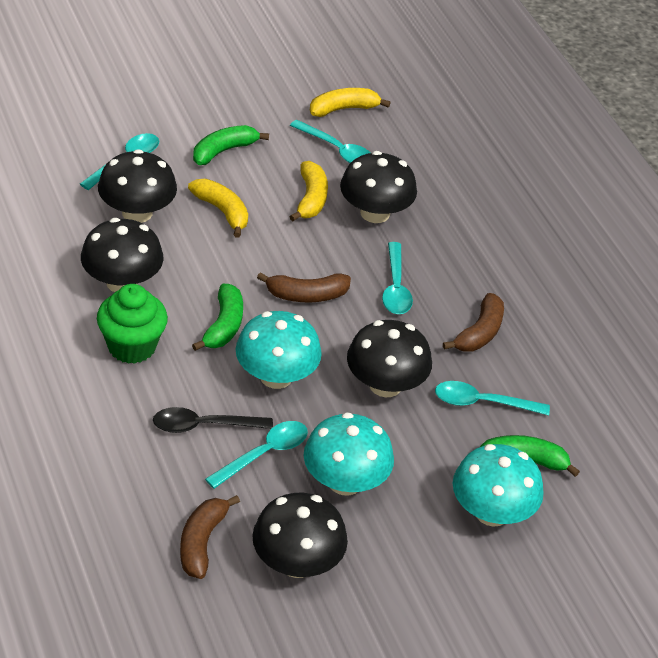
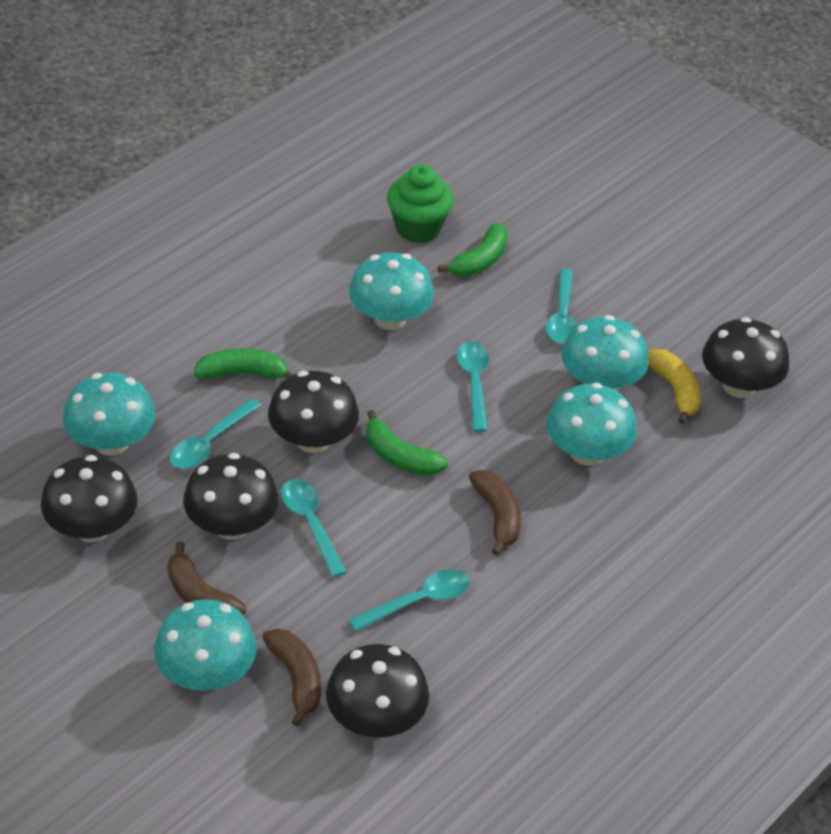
black spoon: 1 -> 0
turquoise mushroom: 3 -> 5
yellow banana: 3 -> 1

